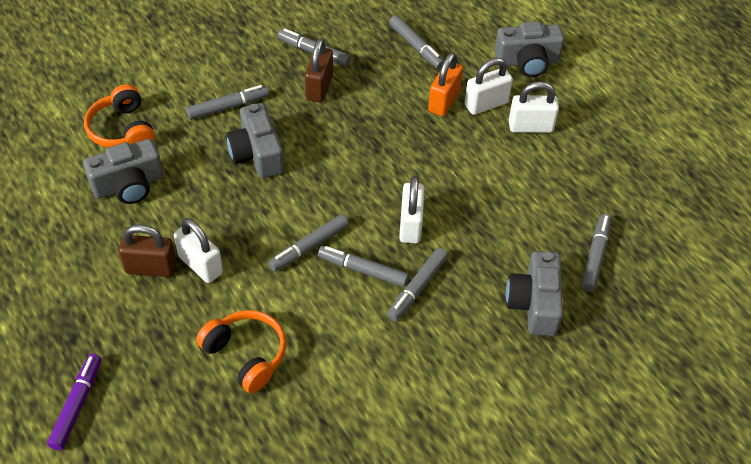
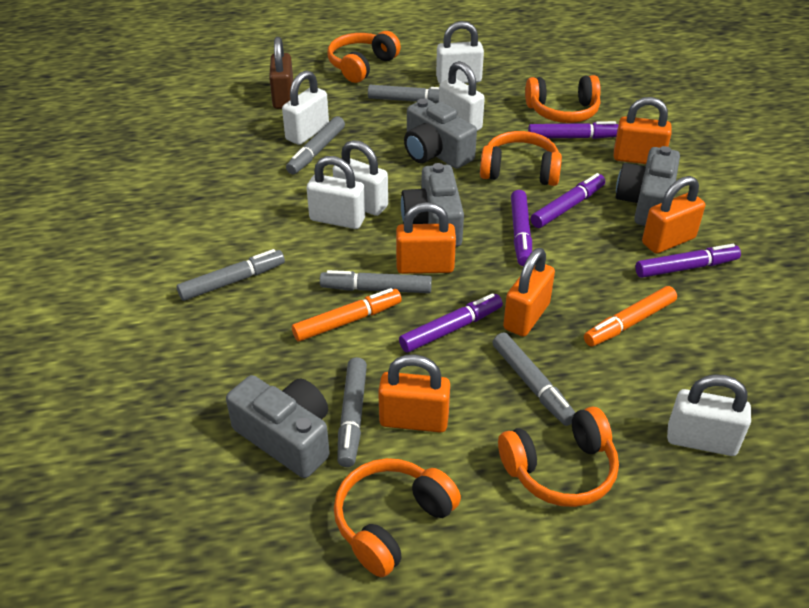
brown padlock: 2 -> 1
grey marker: 7 -> 6
orange headphones: 2 -> 5
orange marker: 0 -> 2
orange padlock: 1 -> 5
purple marker: 1 -> 5
white padlock: 4 -> 6

